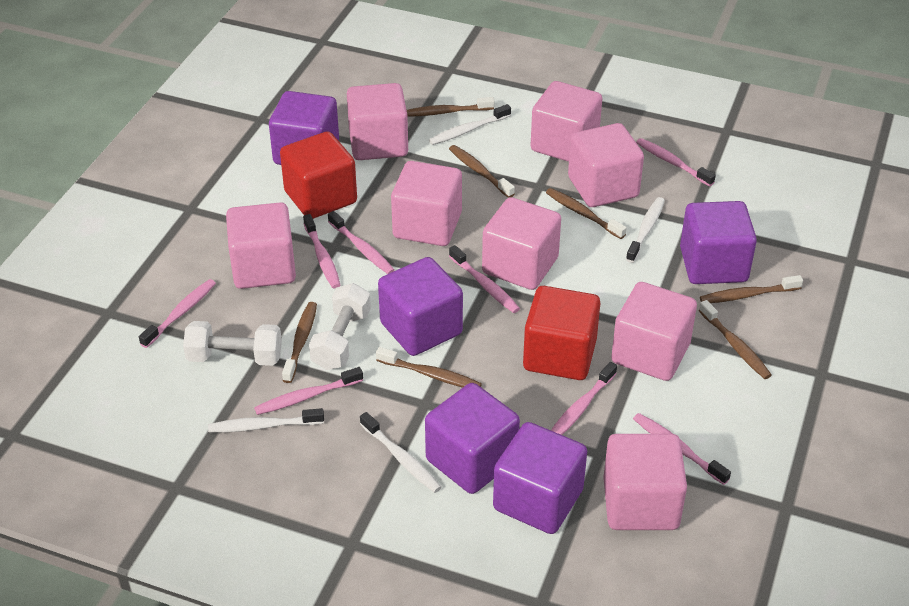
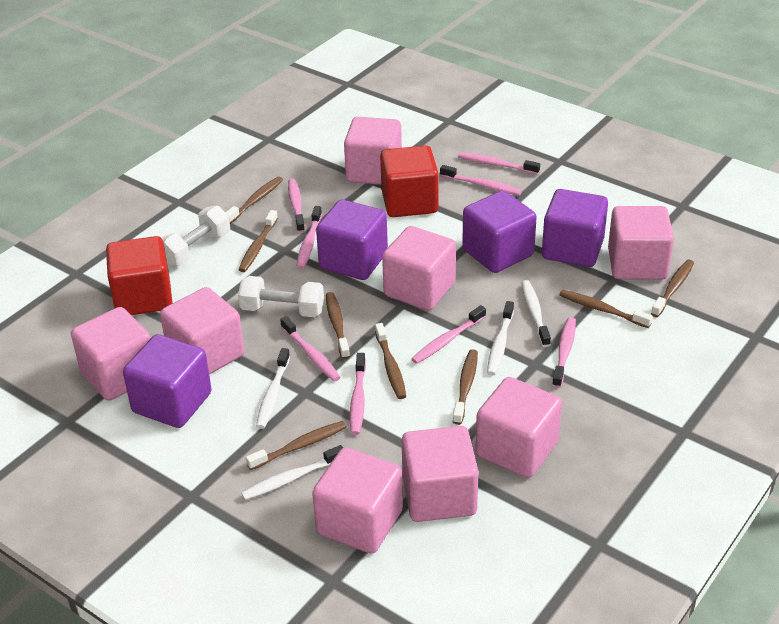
brown toothbrush: 7 -> 8
purple cube: 5 -> 4

